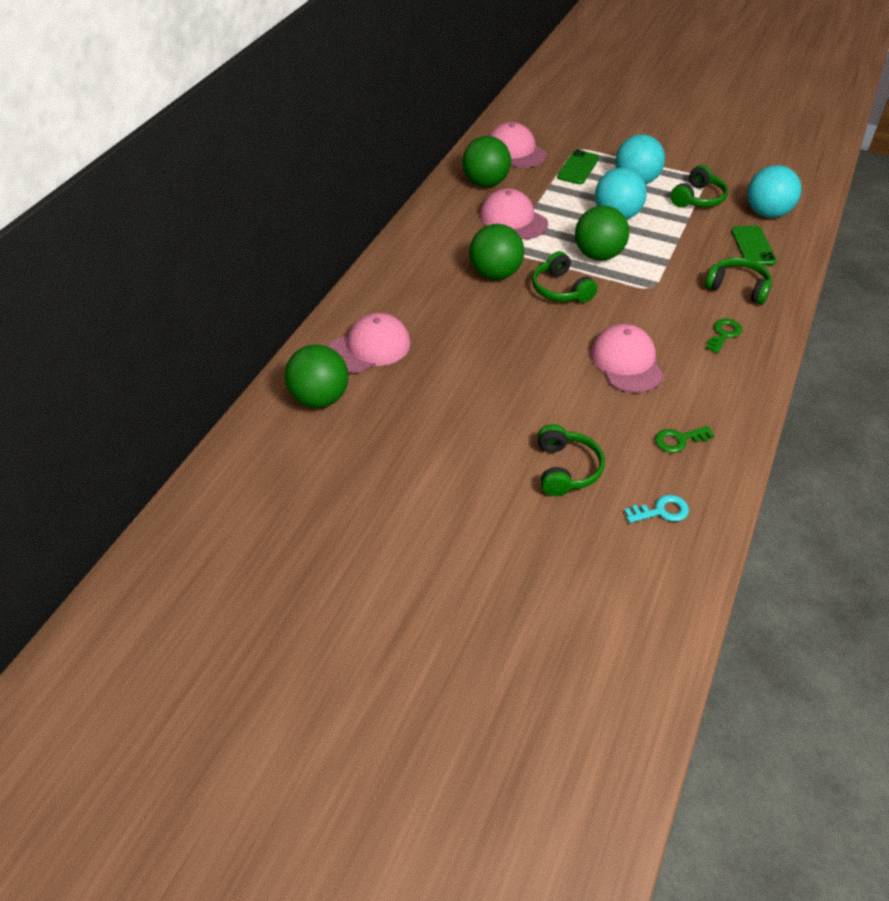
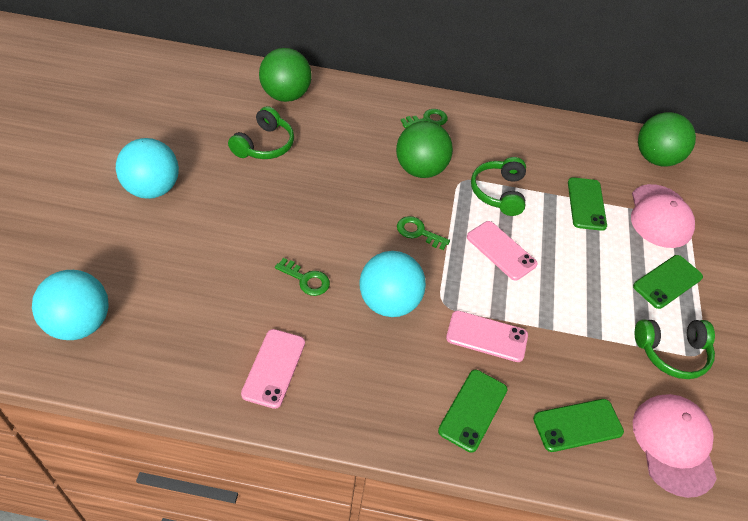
green ball: 4 -> 3
green headphones: 4 -> 3
green key: 2 -> 3
green phone: 2 -> 4
pink cap: 4 -> 2
pink phone: 0 -> 3
turquoise key: 1 -> 0

